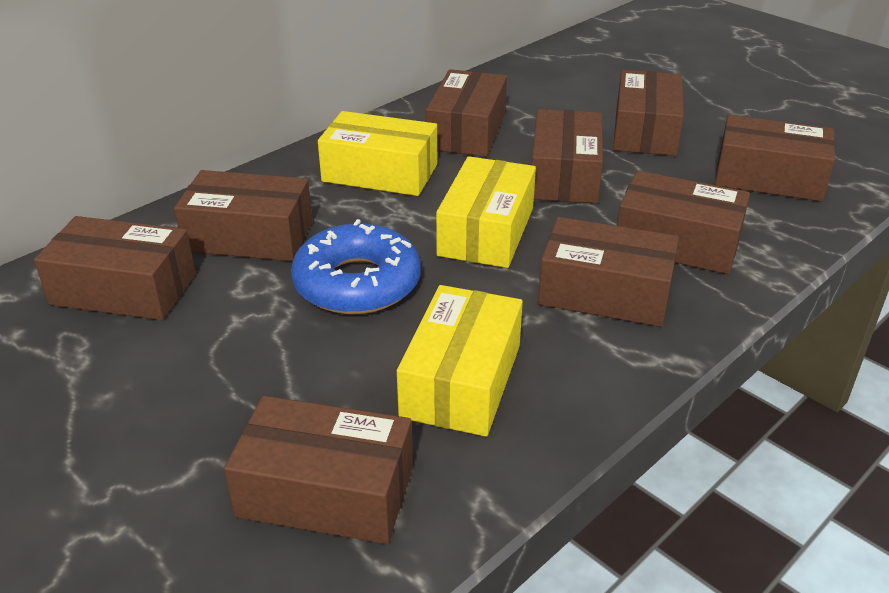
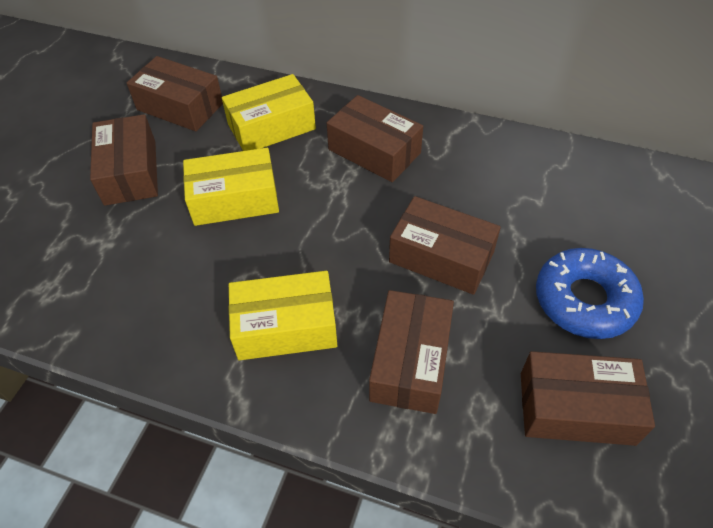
brown box: 9 -> 6

